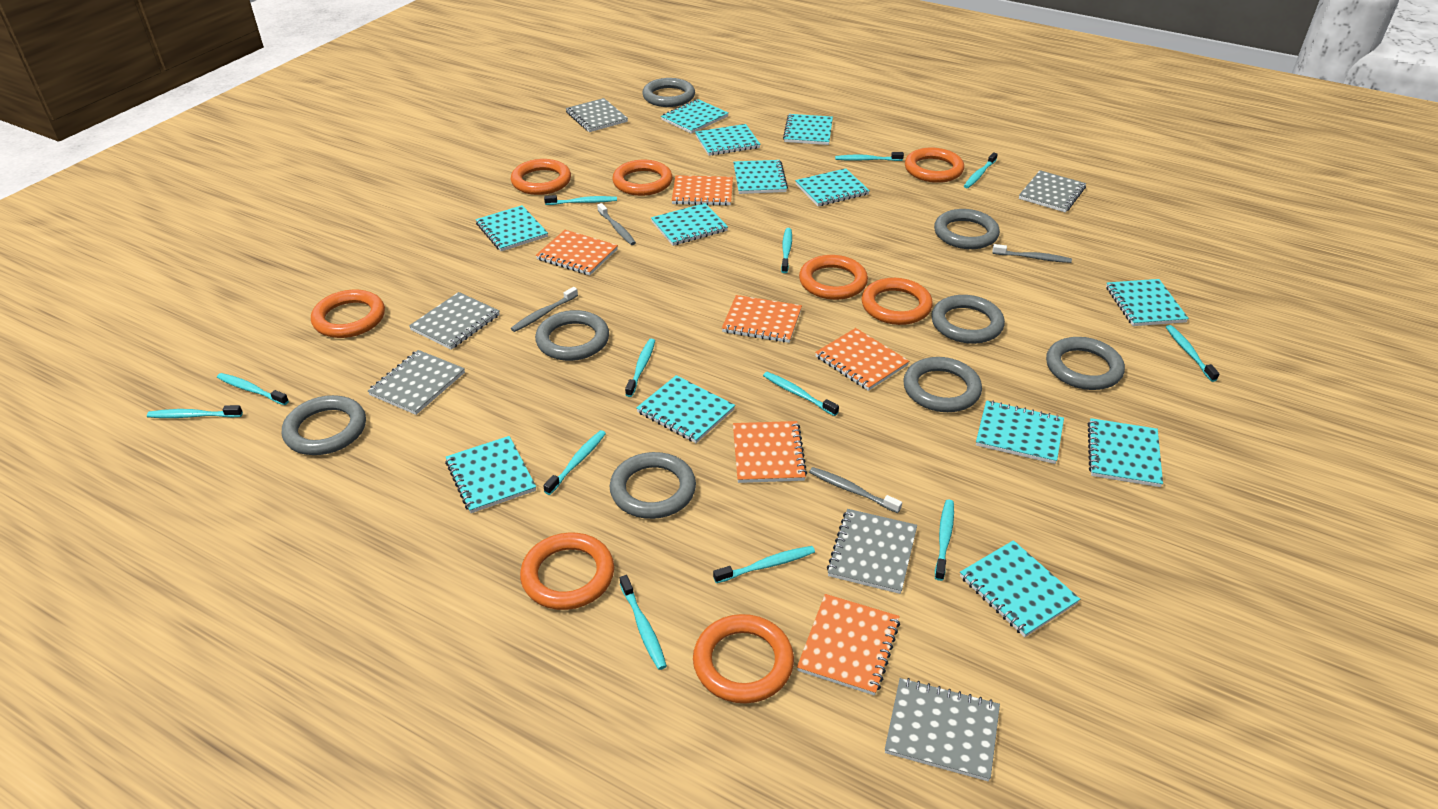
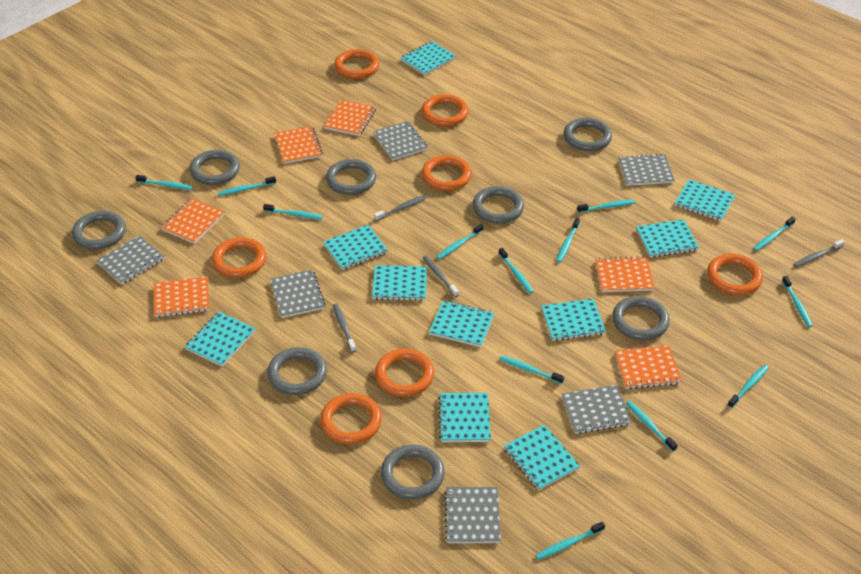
orange ring: 8 -> 7
turquoise notebook: 13 -> 10

